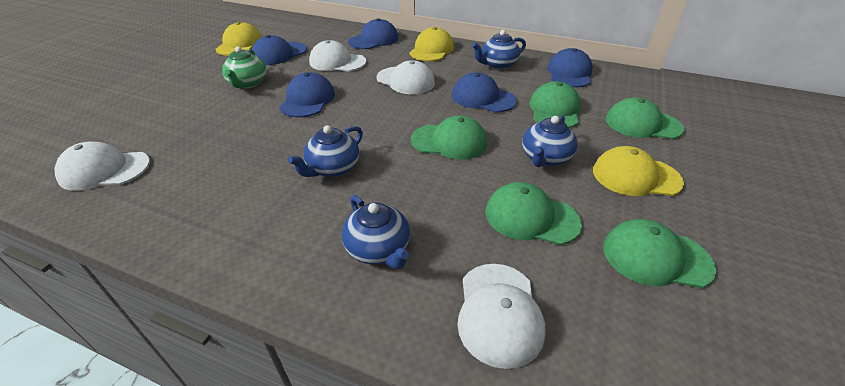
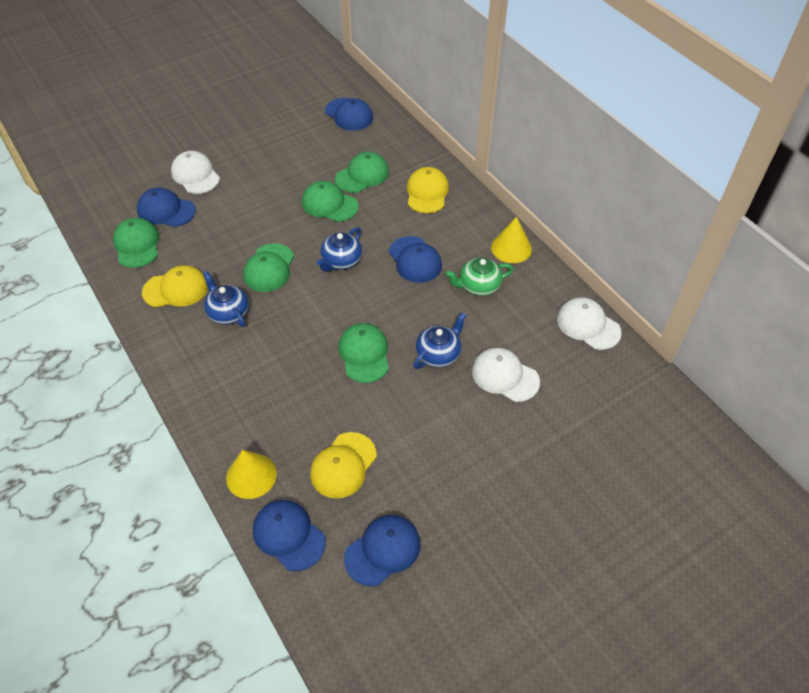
blue teapot: 4 -> 3
white cap: 4 -> 3
yellow cone: 0 -> 2

